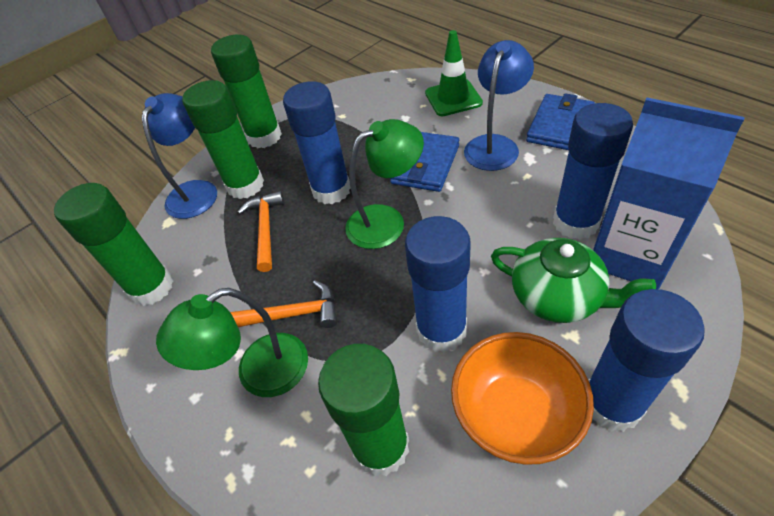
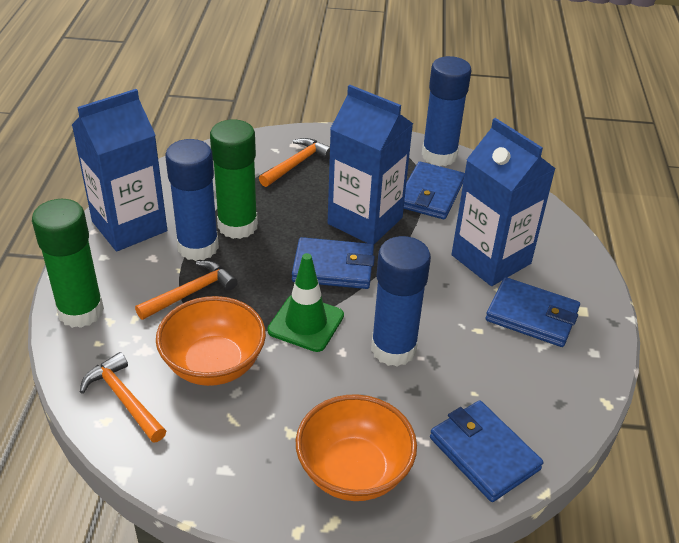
blue carton: 1 -> 3
blue glue stick: 4 -> 3
blue lamp: 2 -> 0
blue wallet: 2 -> 4
green glue stick: 4 -> 2
green lamp: 2 -> 0
green teapot: 1 -> 0
orange bowl: 1 -> 2
orange hammer: 2 -> 3

